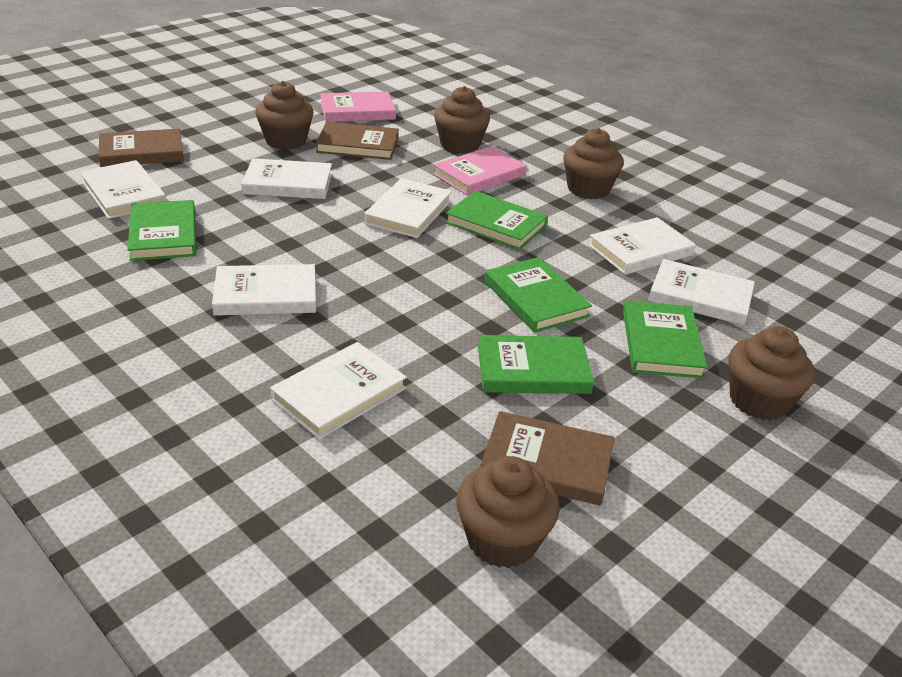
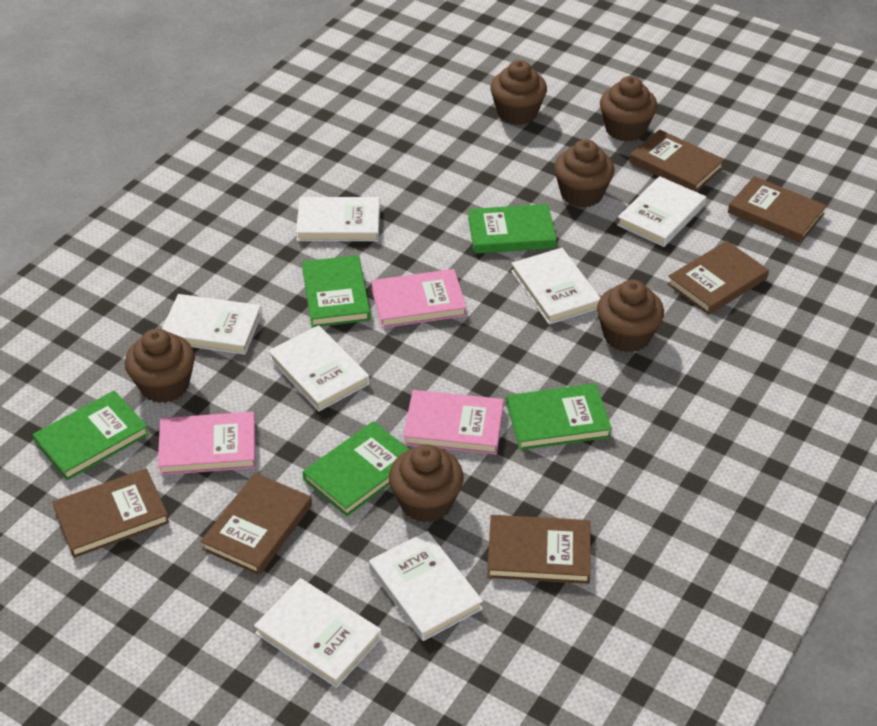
brown book: 3 -> 6
brown cupcake: 5 -> 6
pink book: 2 -> 3

